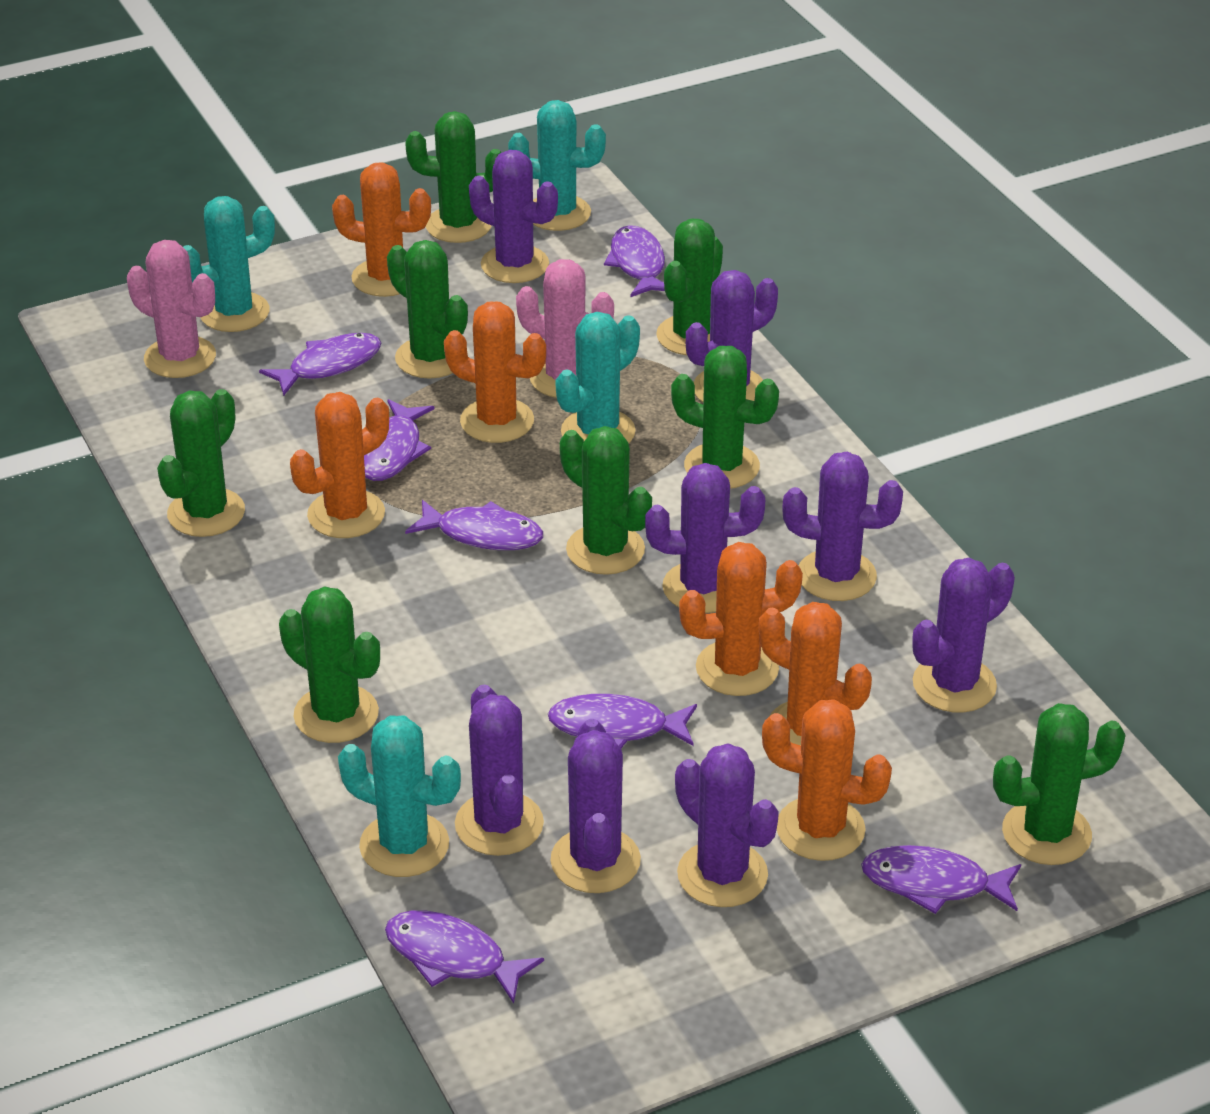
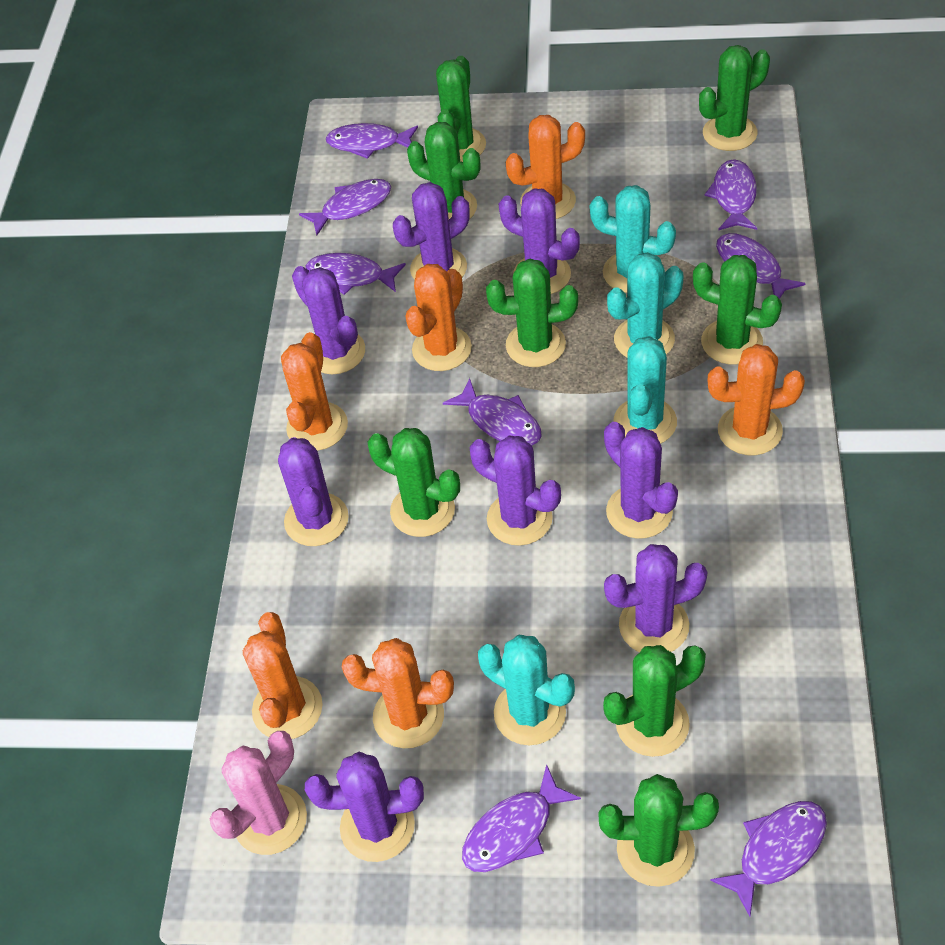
pink cactus: 2 -> 1
purple fish: 7 -> 8

